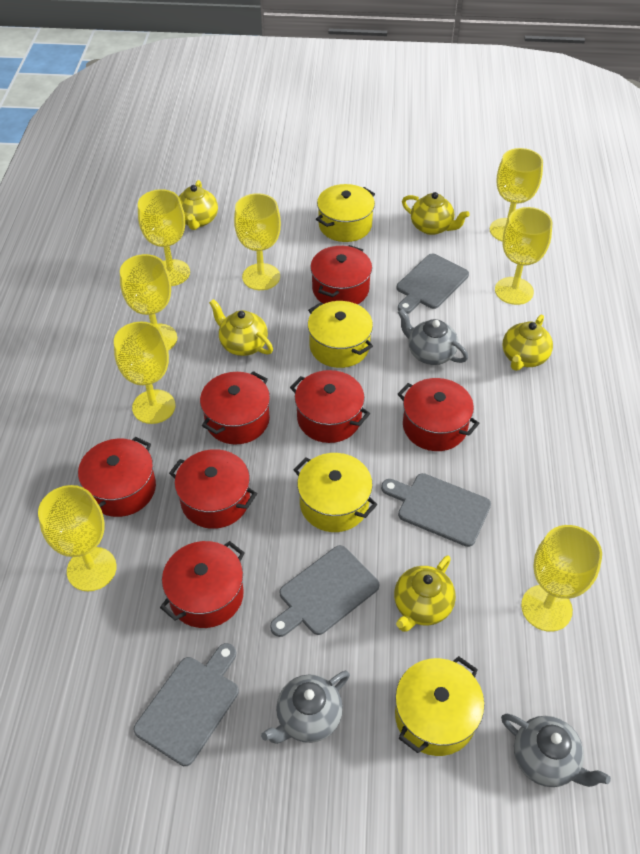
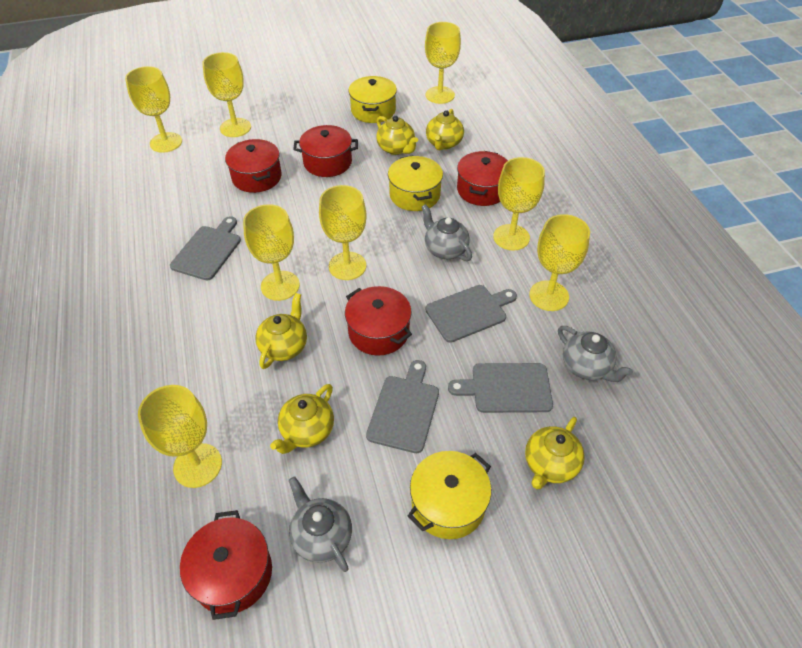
red pot: 7 -> 5
yellow pot: 4 -> 3

